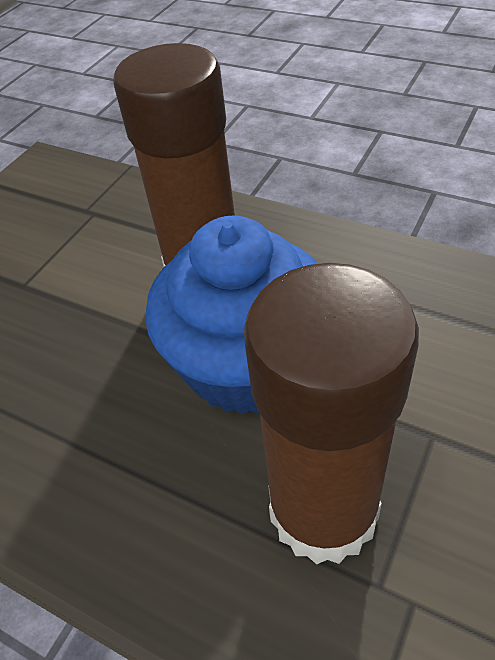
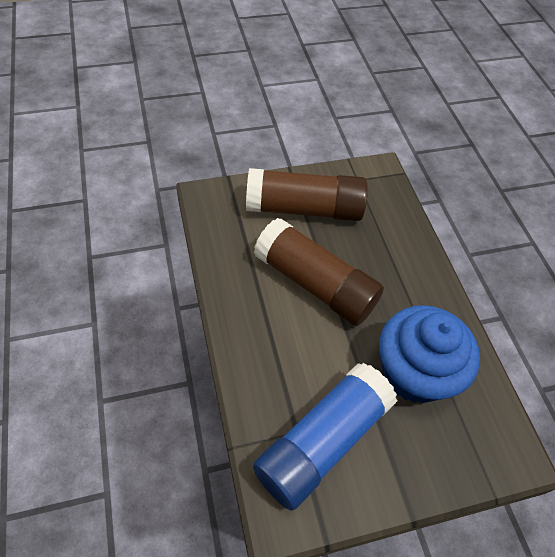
blue glue stick: 0 -> 1

